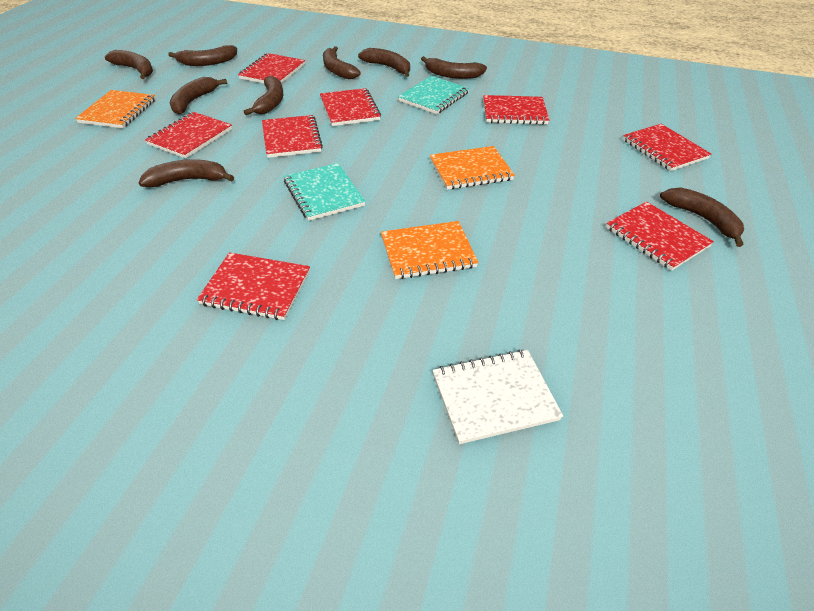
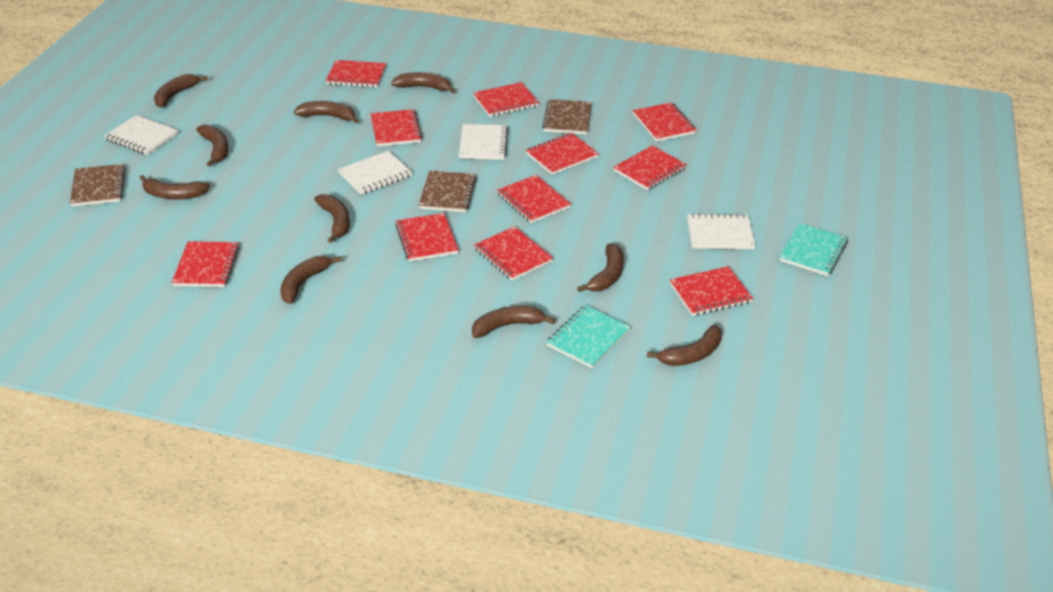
brown banana: 9 -> 10
brown notebook: 0 -> 3
orange notebook: 3 -> 0
red notebook: 8 -> 11
white notebook: 1 -> 4

